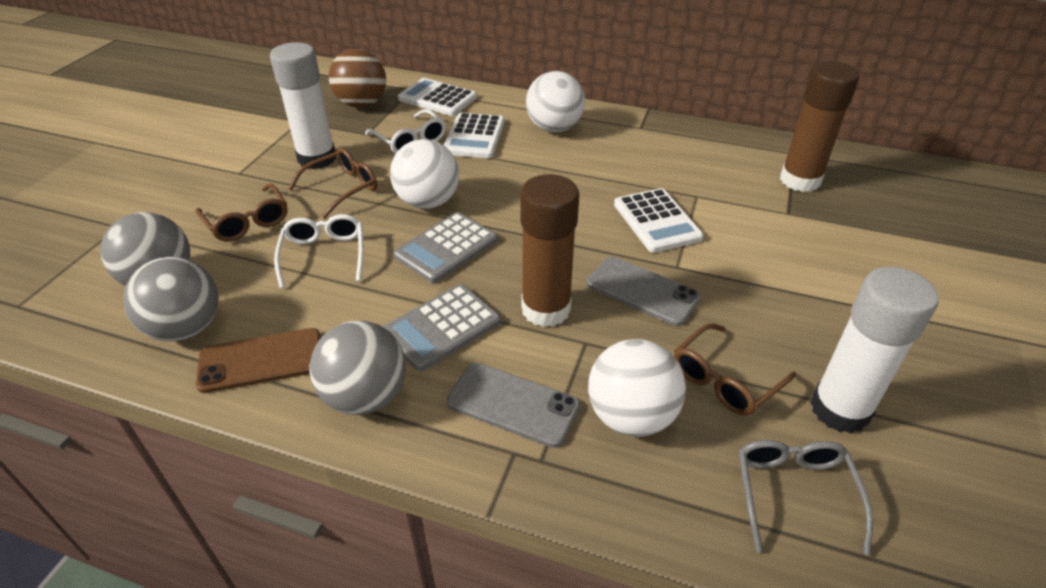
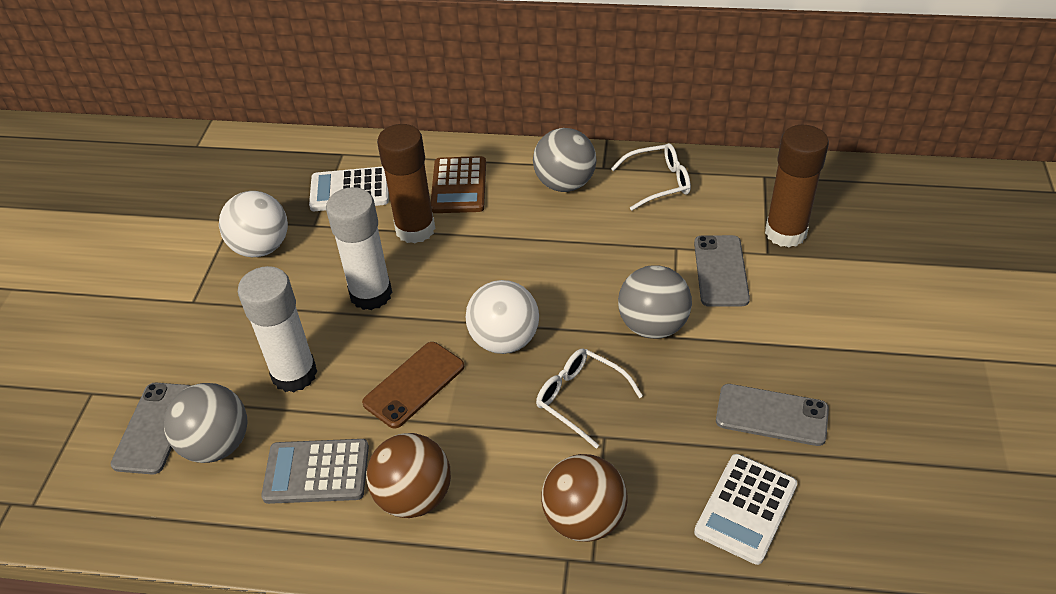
brown ball: 1 -> 2
brown calculator: 0 -> 1
brown glasses: 3 -> 0
grey calculator: 2 -> 1
grey glasses: 1 -> 0
grey phone: 2 -> 3
white ball: 3 -> 2
white calculator: 3 -> 2

